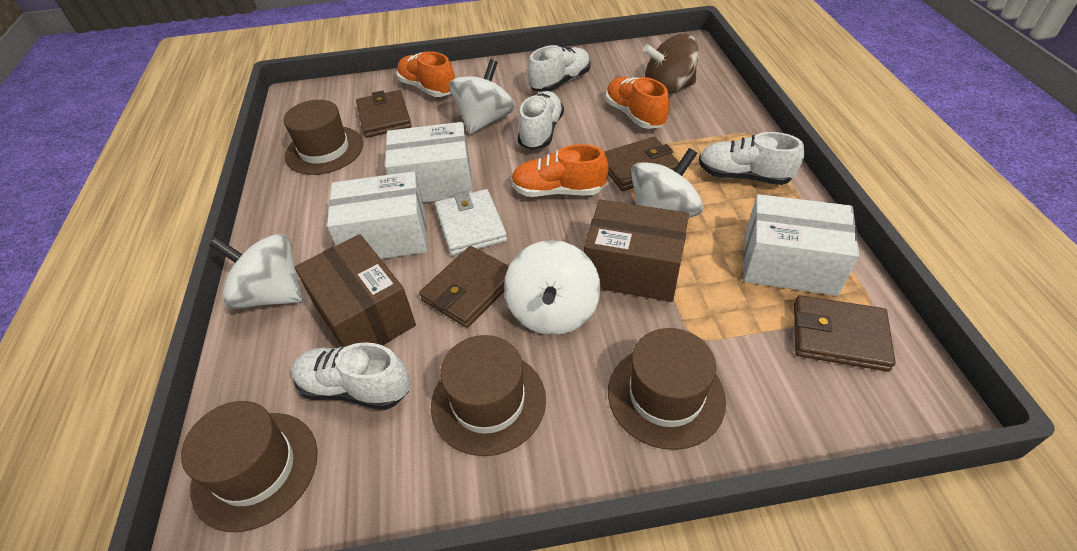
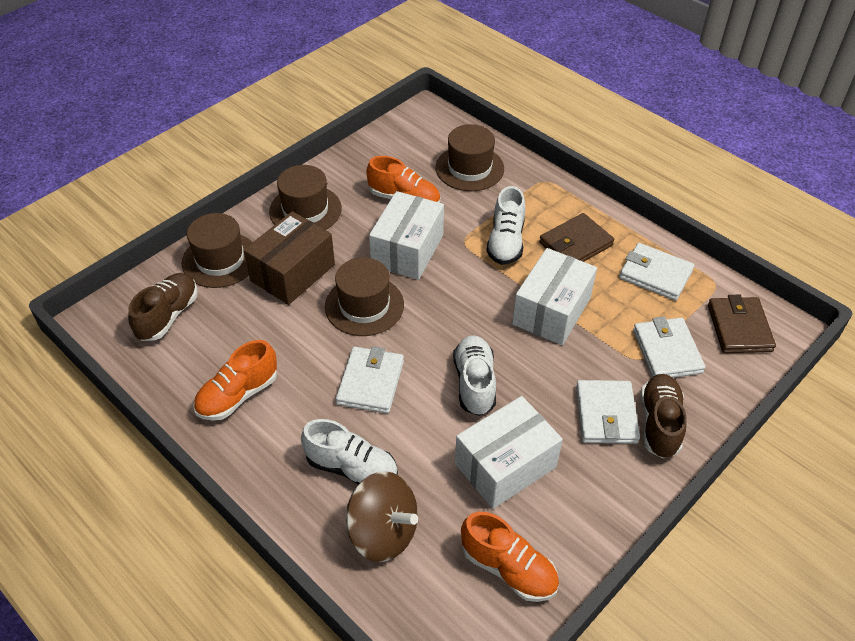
brown box: 2 -> 1
brown shoe: 0 -> 2
brown wallet: 4 -> 2
white shoe: 4 -> 3
white spinning top: 4 -> 0
white wallet: 1 -> 4

